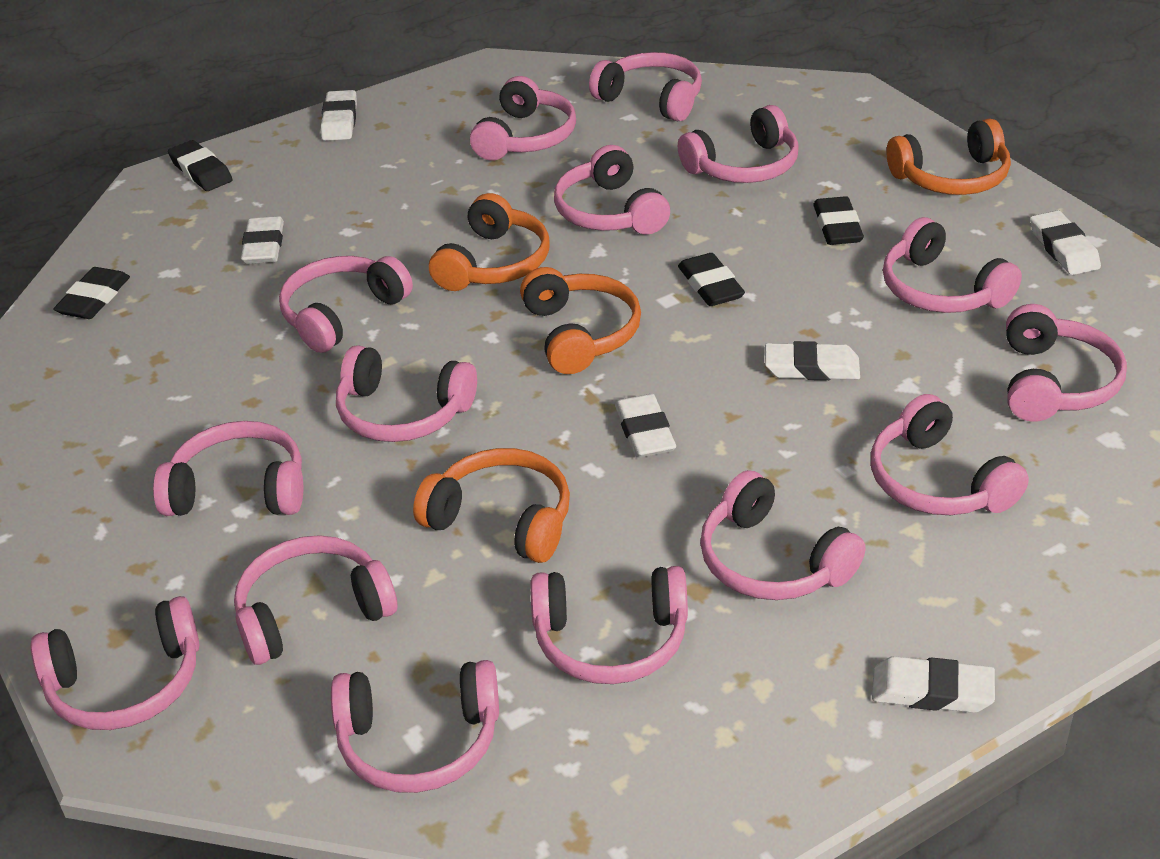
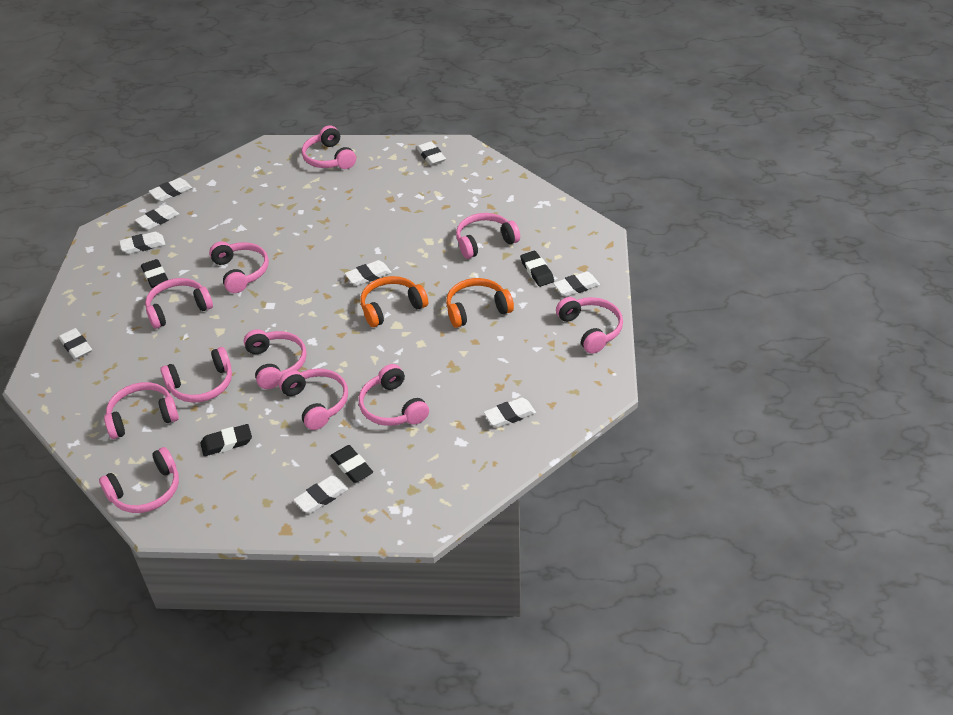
orange headphones: 4 -> 2
pink headphones: 15 -> 11
white eraser: 6 -> 9

